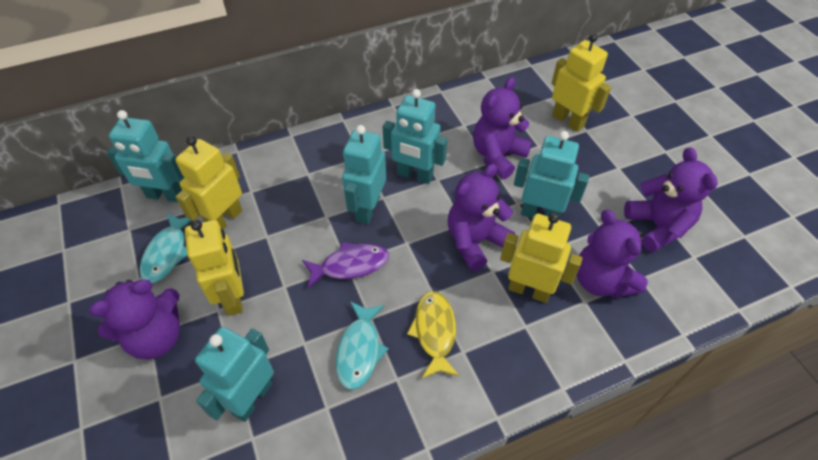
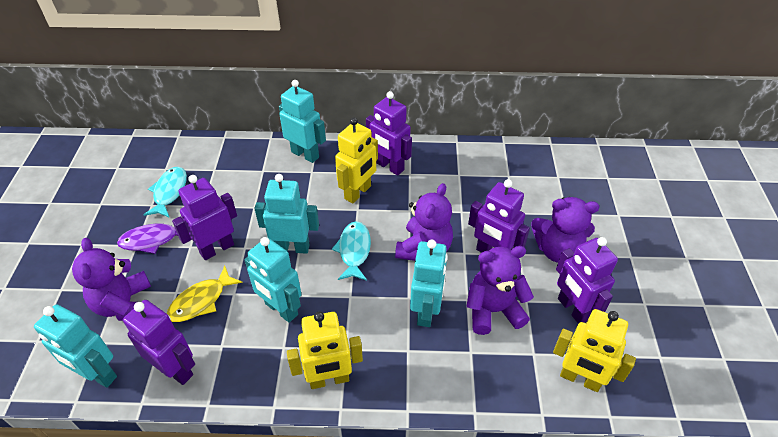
purple robot: 0 -> 5
purple teddy bear: 5 -> 4
yellow robot: 4 -> 3

